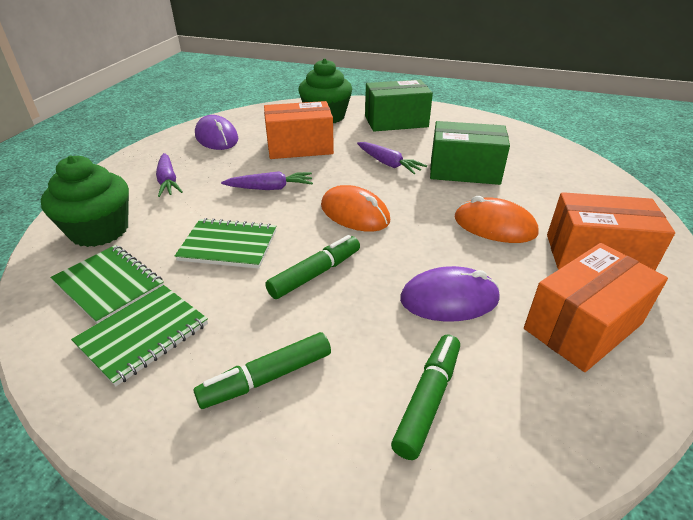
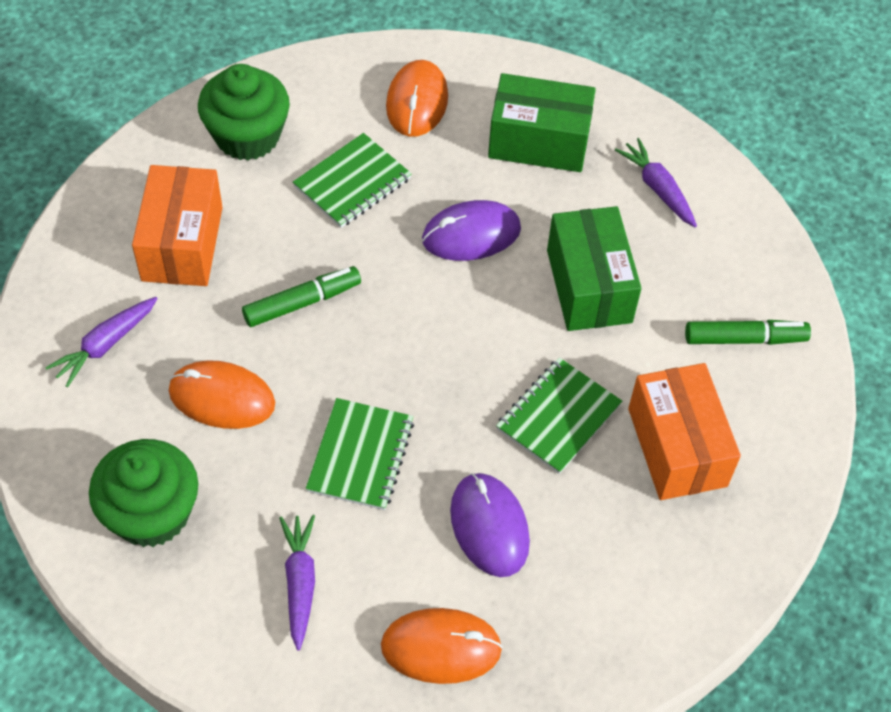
green marker: 3 -> 2
orange box: 3 -> 2
orange mouse: 2 -> 3

